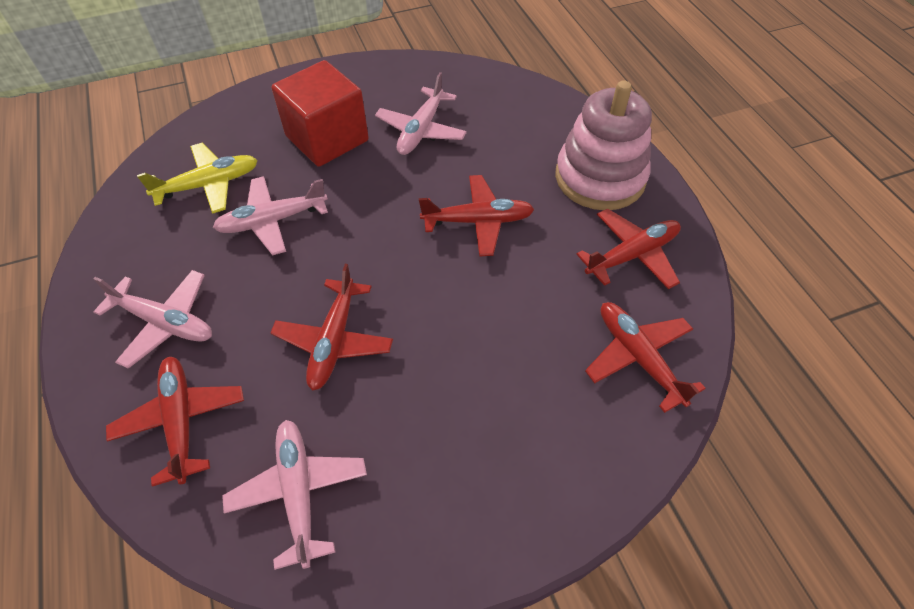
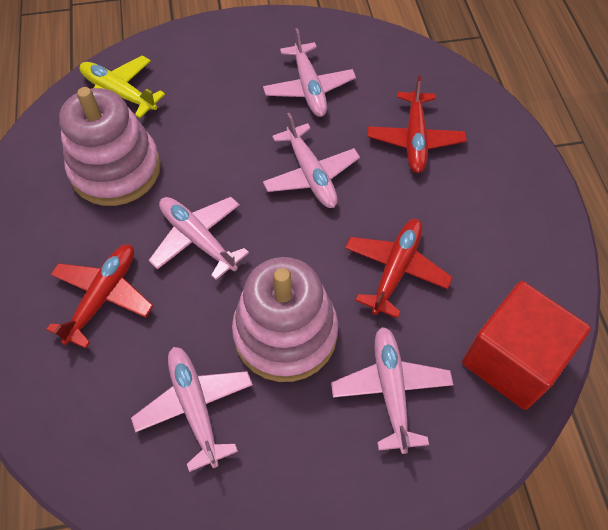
pink plane: 4 -> 5
pink stacking toy: 1 -> 2
red plane: 5 -> 3

